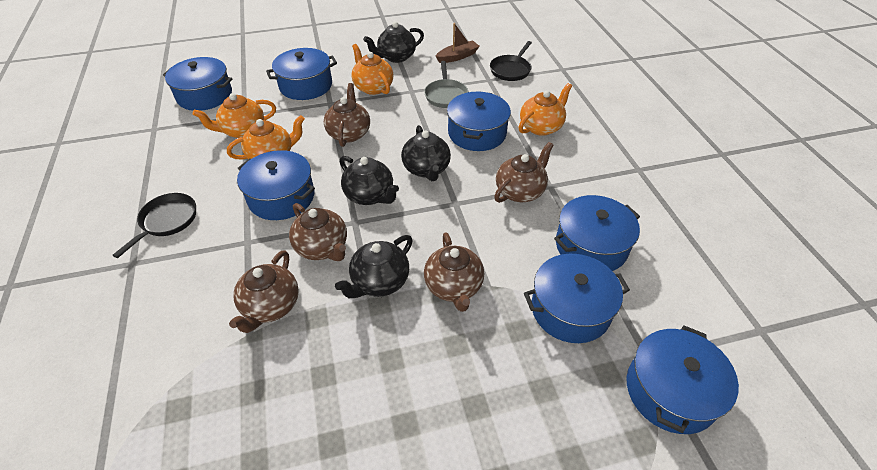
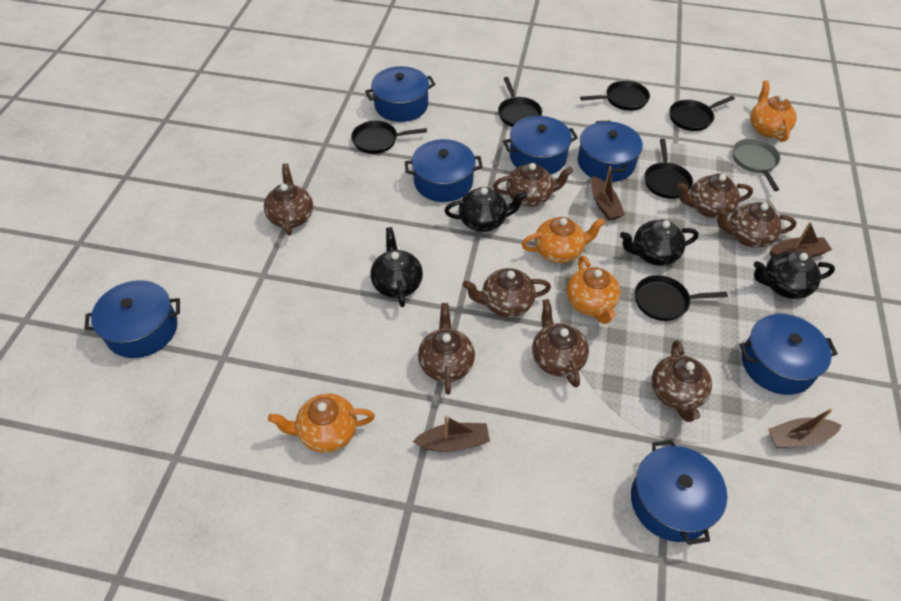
black pan: 2 -> 6
brown boat: 1 -> 4
brown teapot: 5 -> 8

